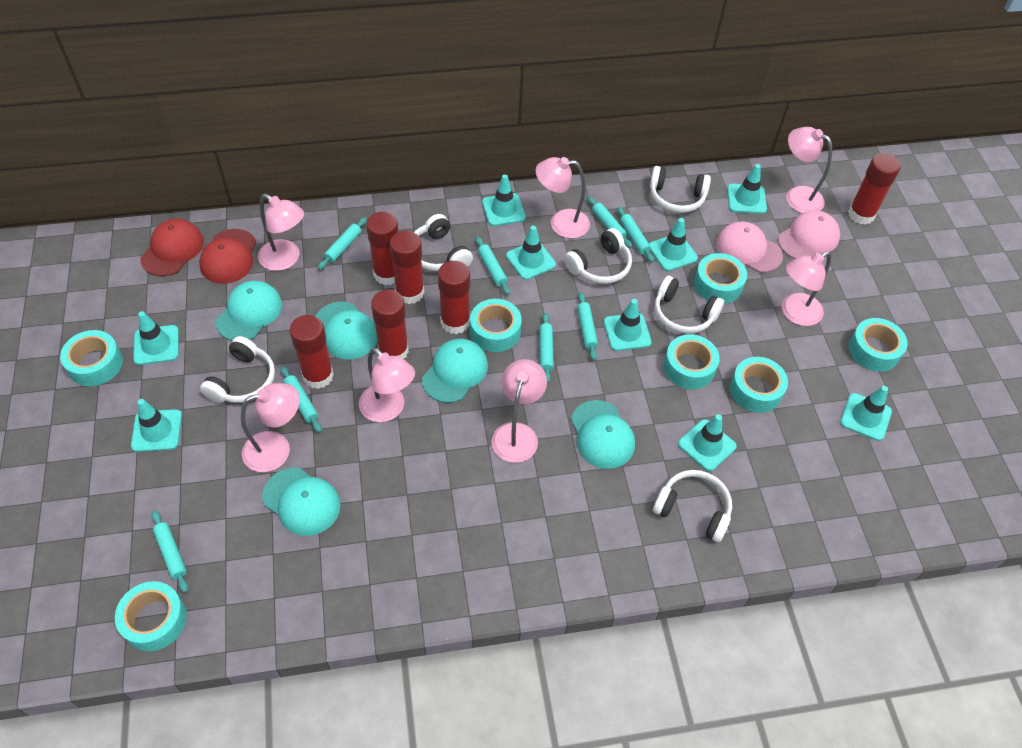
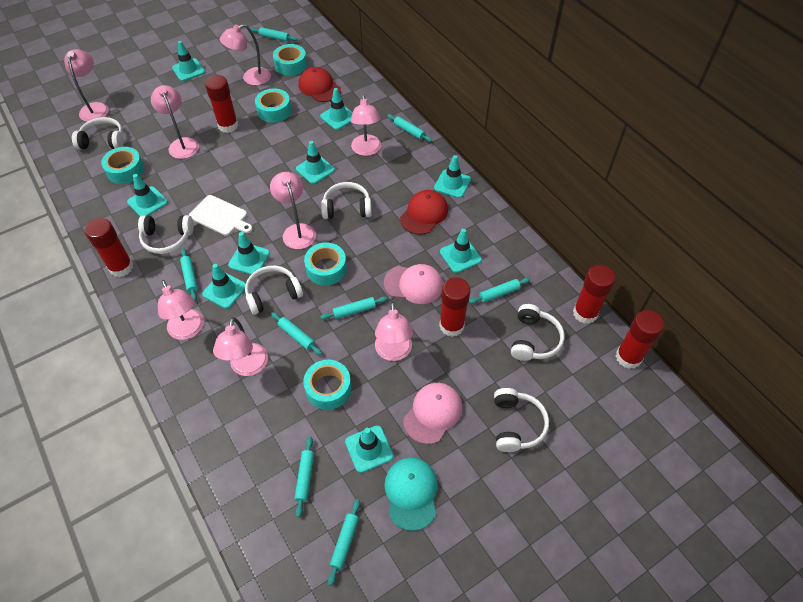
pink lamp: 7 -> 8
red glue stick: 6 -> 5
turquoise cap: 5 -> 1
turquoise tape: 7 -> 5
white cutting board: 0 -> 1

